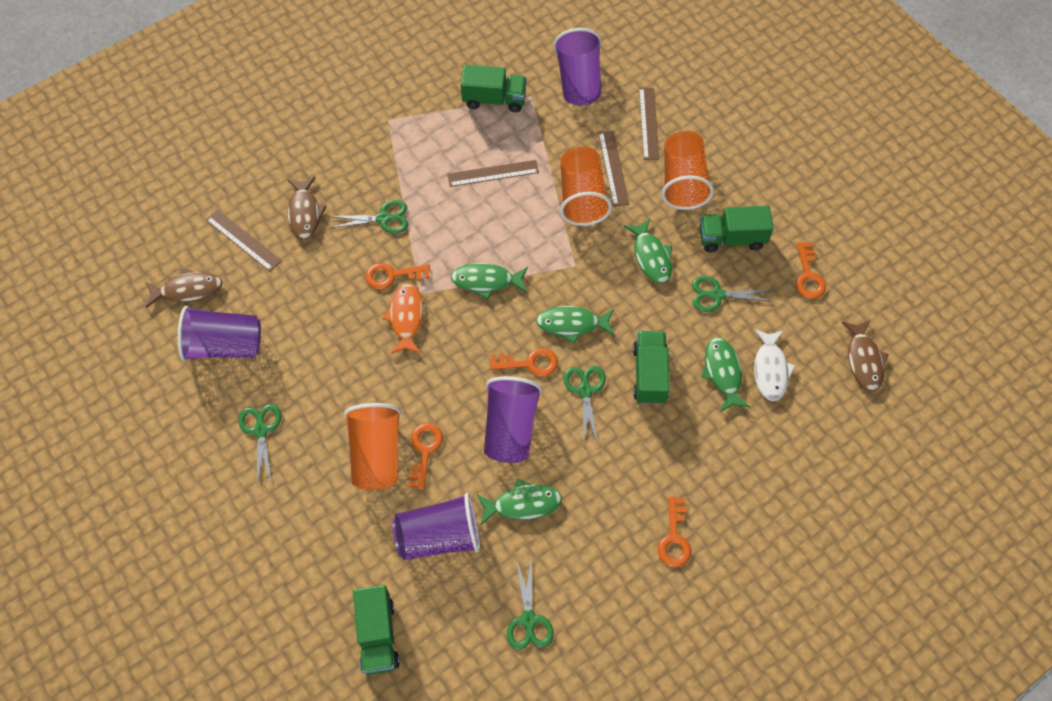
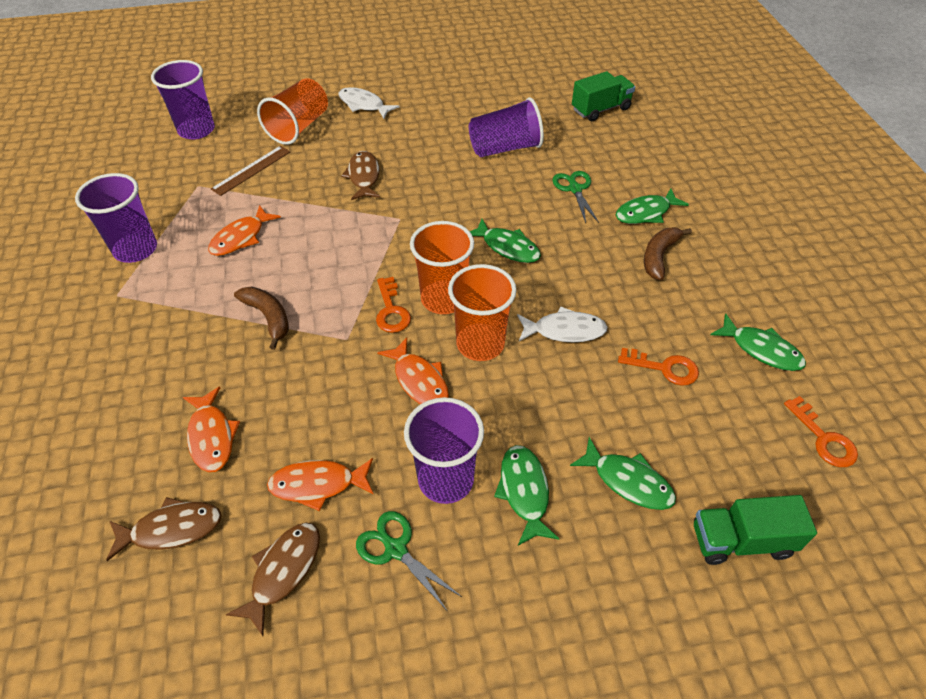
brown banana: 0 -> 2
brown ruler: 4 -> 1
green scissors: 5 -> 2
green truck: 4 -> 2
orange fish: 1 -> 4
orange key: 5 -> 3
white fish: 1 -> 2

